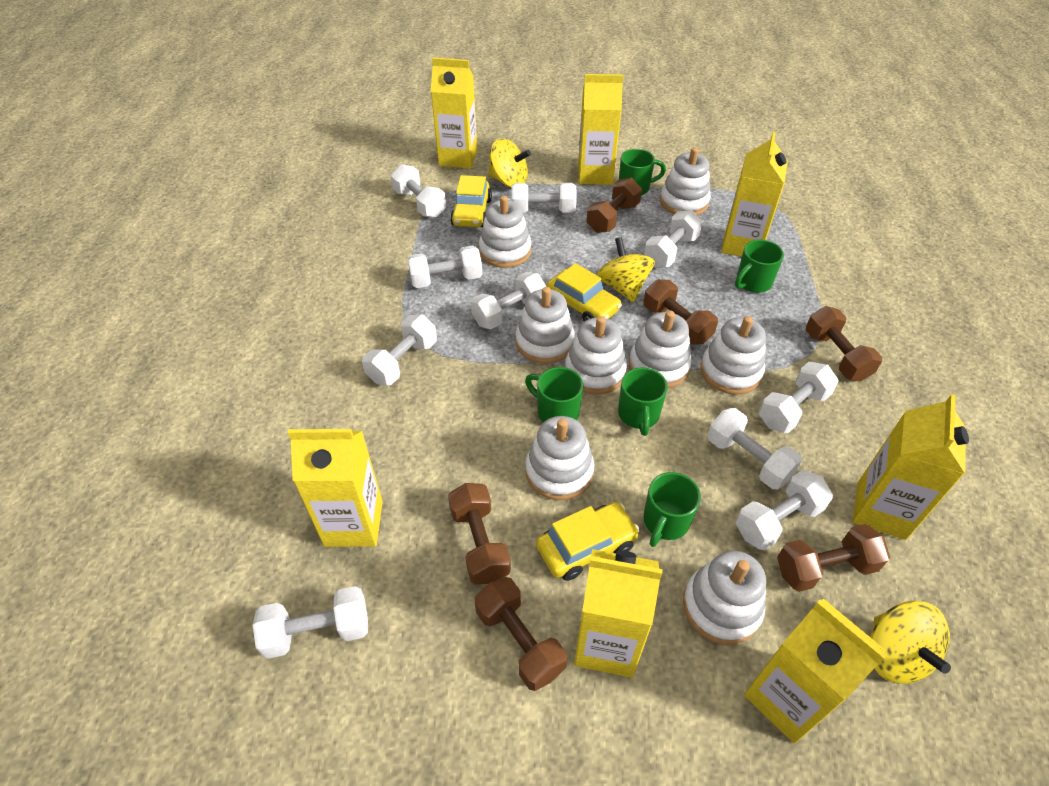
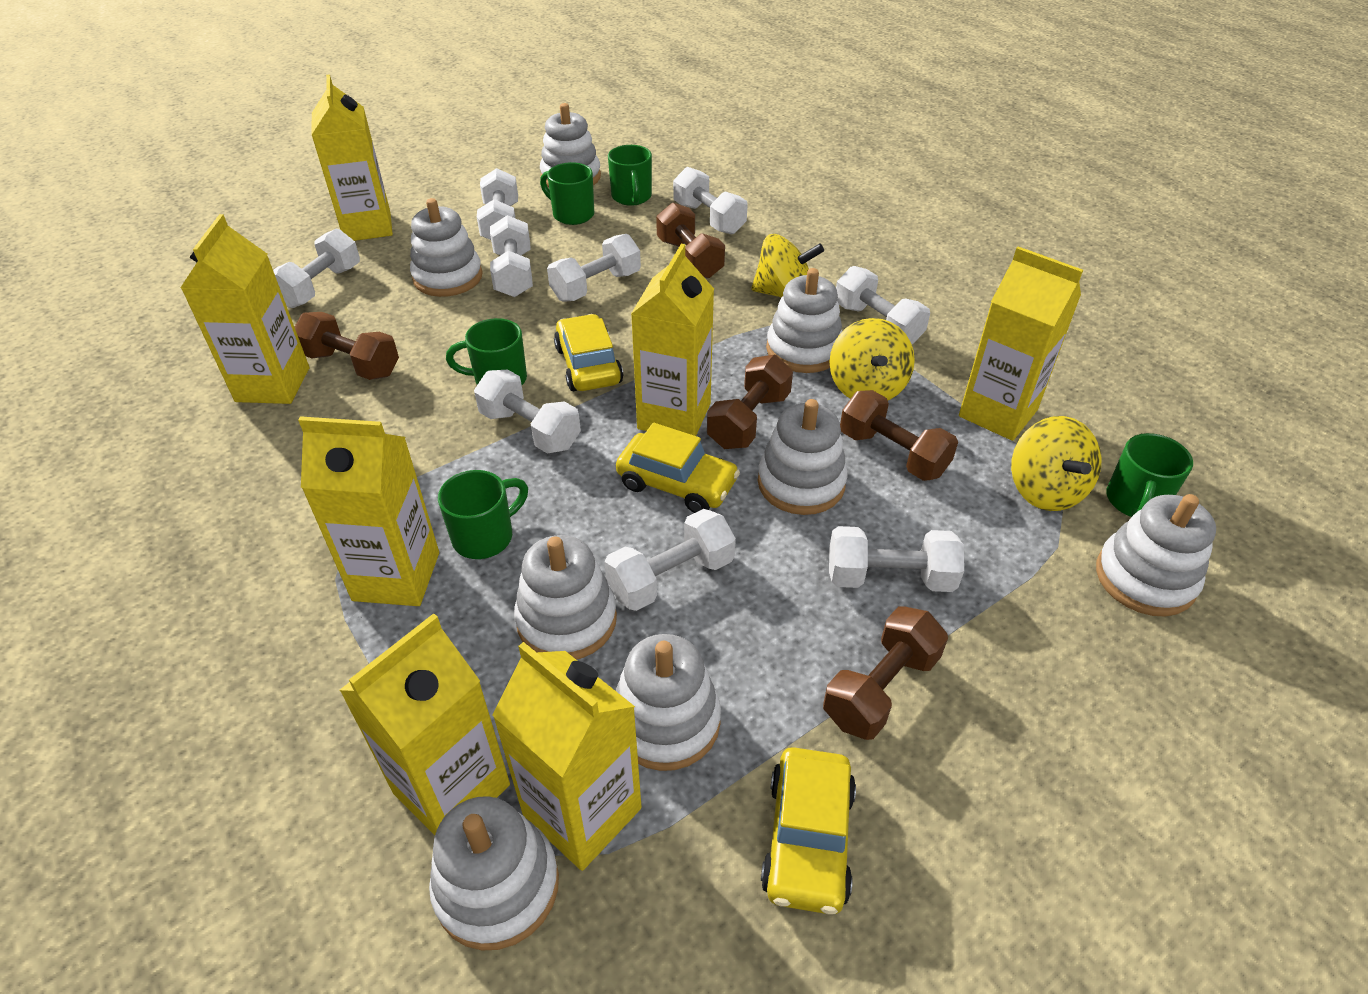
brown dumbbell: 6 -> 5
white dumbbell: 10 -> 9

